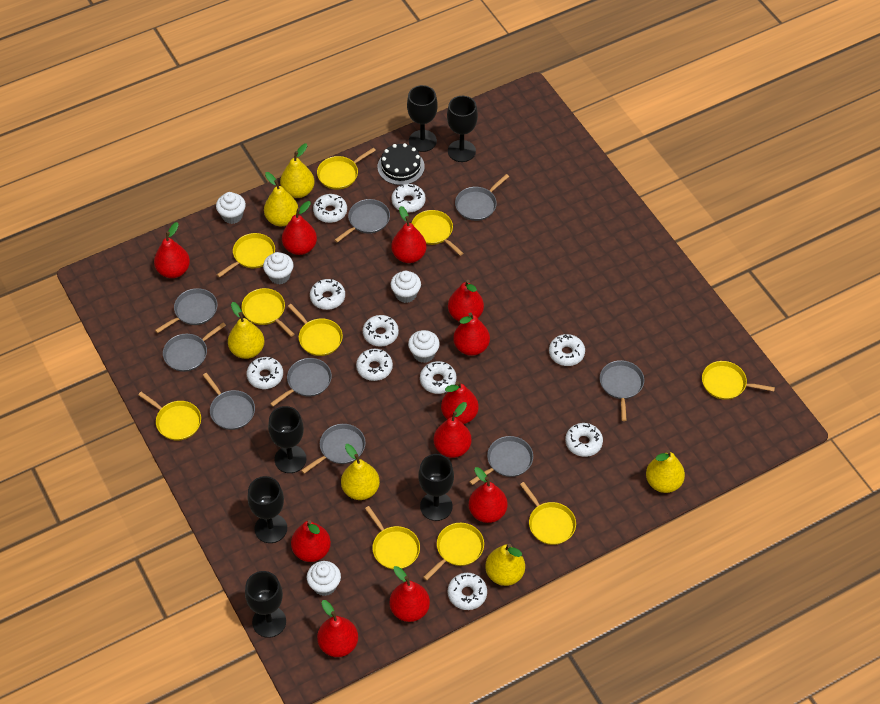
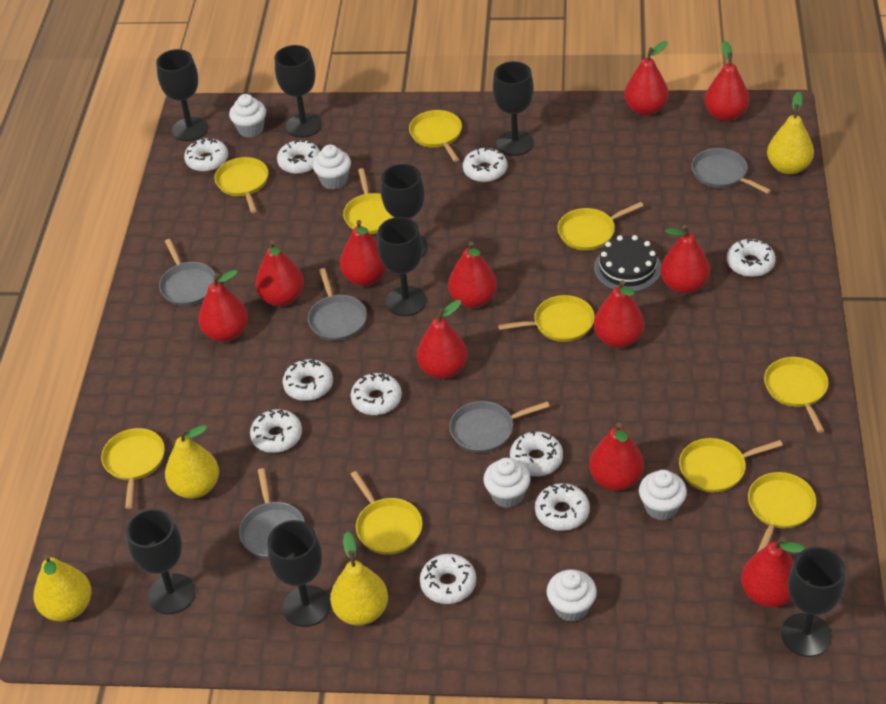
black goblet: 6 -> 8
grey pan: 9 -> 5
yellow pear: 6 -> 4

